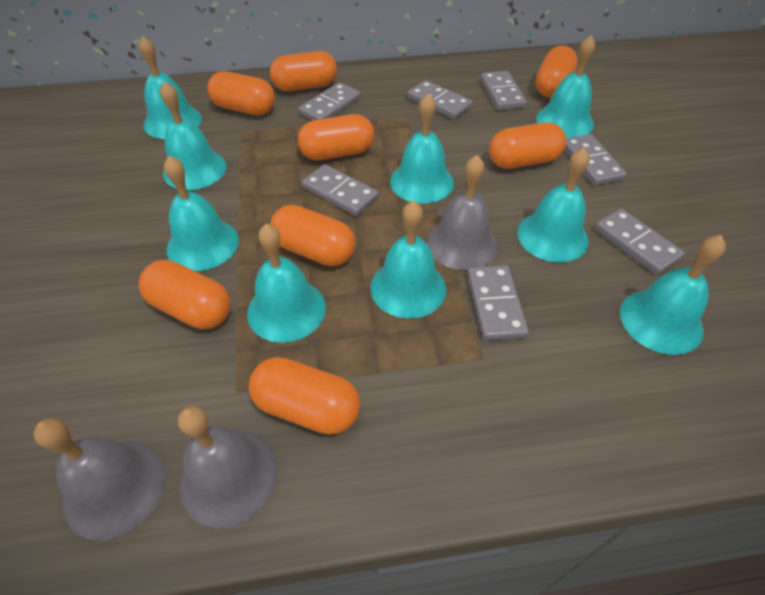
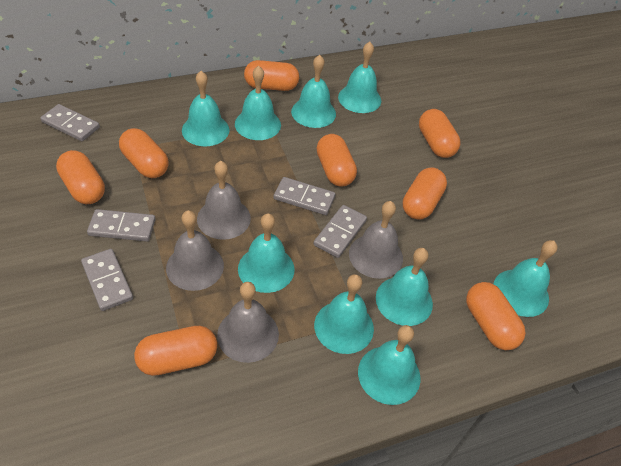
grey bell: 3 -> 4
grey domino: 7 -> 5

